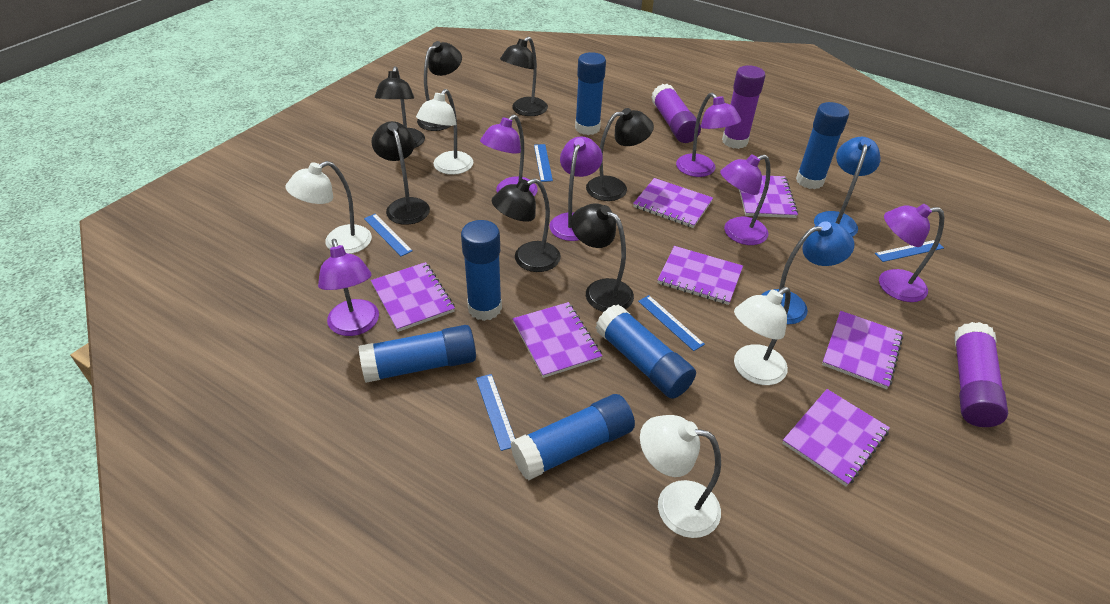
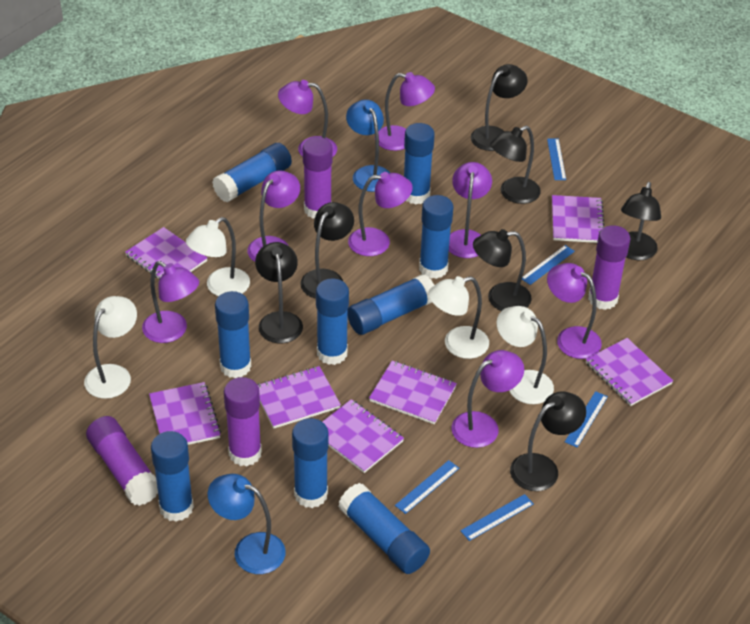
blue glue stick: 6 -> 9
purple glue stick: 3 -> 4
purple lamp: 6 -> 8

